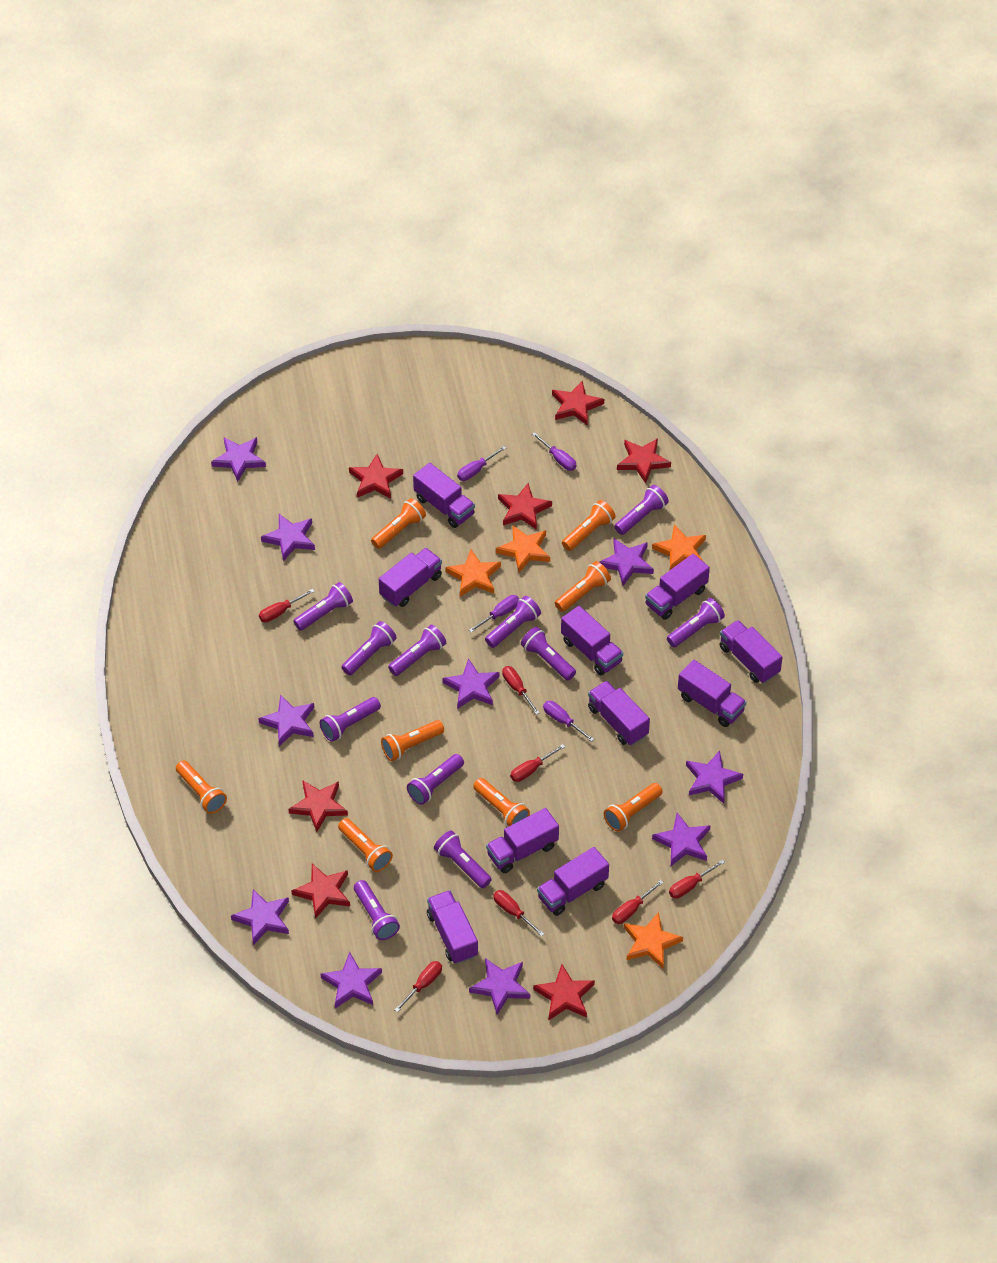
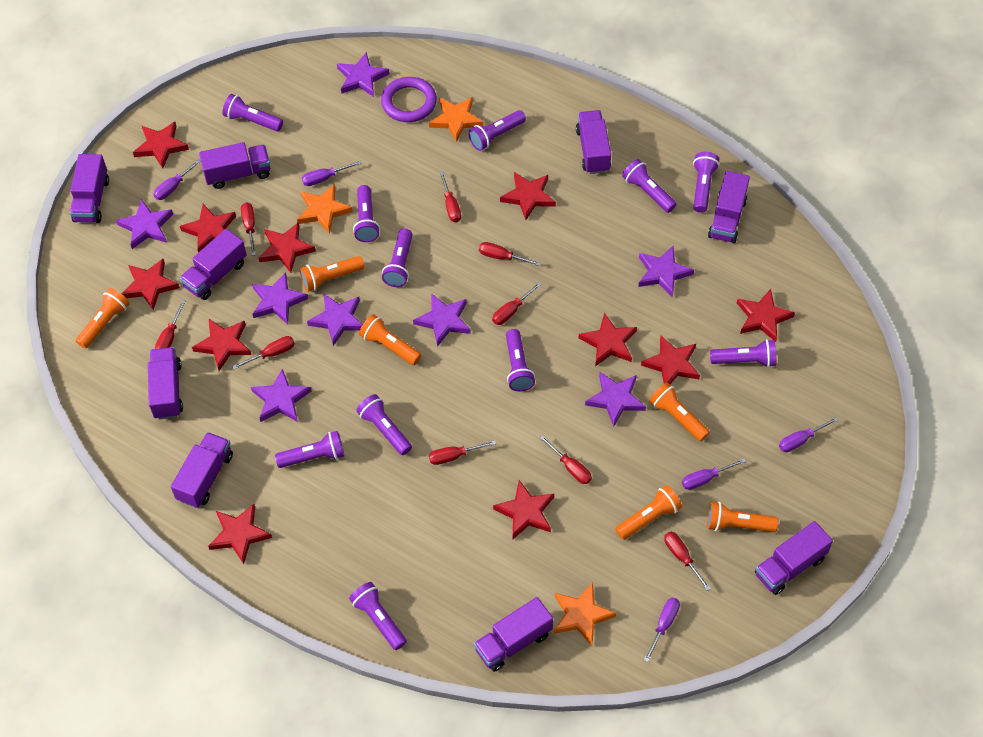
orange flashlight: 8 -> 6
orange star: 4 -> 3
purple ring: 0 -> 1
purple screwdriver: 4 -> 5
purple star: 10 -> 8
purple truck: 10 -> 9
red screwdriver: 7 -> 9
red star: 7 -> 11

